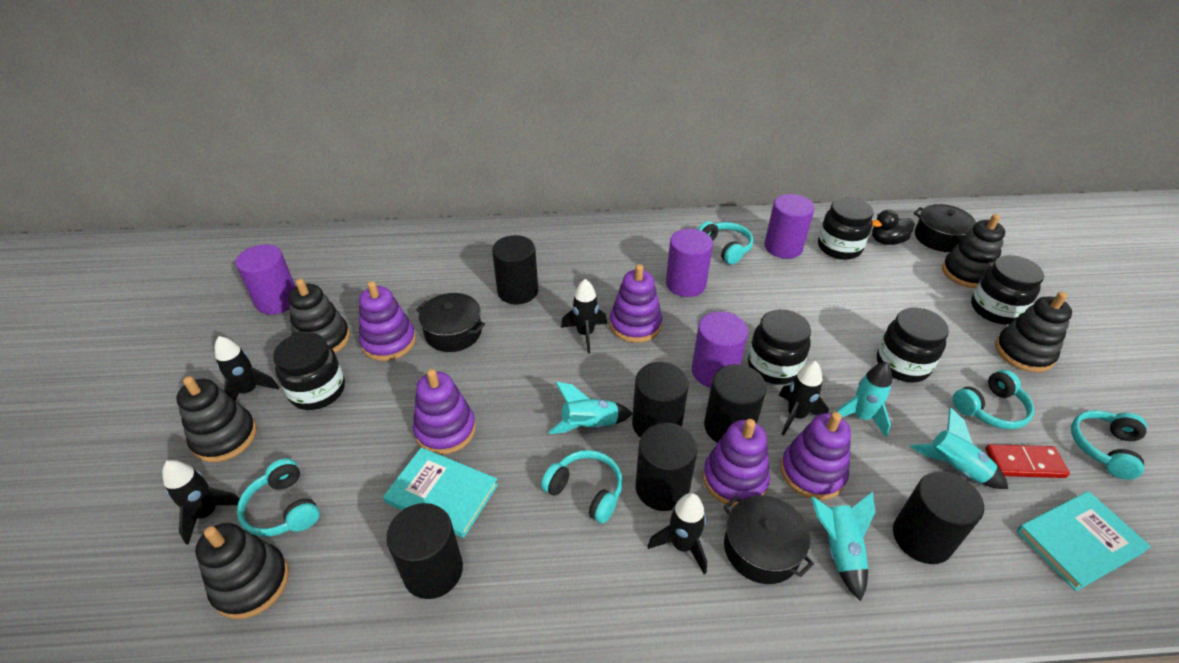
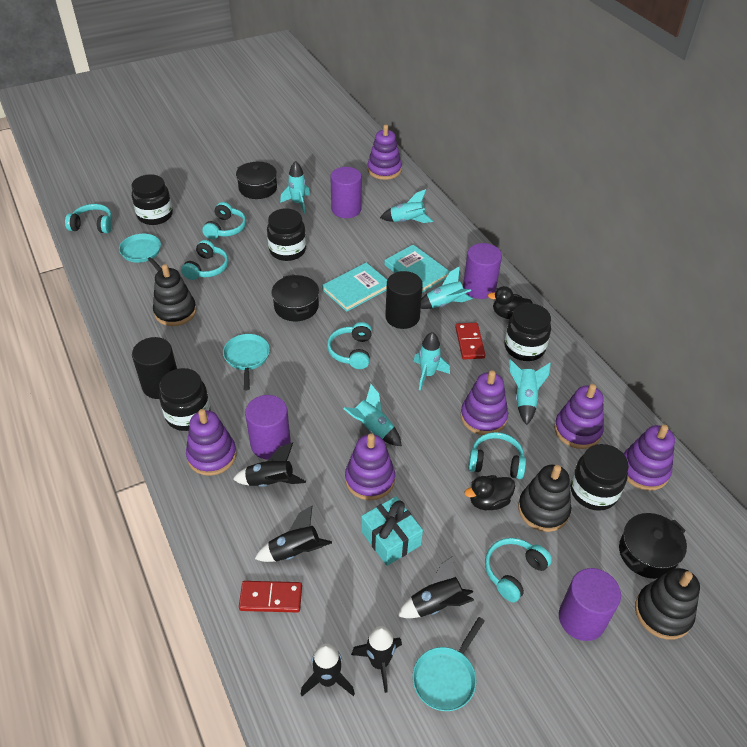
black cylinder: 6 -> 2
black duck: 1 -> 2
black stacking toy: 5 -> 3
purple stacking toy: 5 -> 6
red domino: 1 -> 2
turquoise gift: 0 -> 1
turquoise headphones: 5 -> 6
turquoise pan: 0 -> 3
turquoise rocket: 4 -> 6

